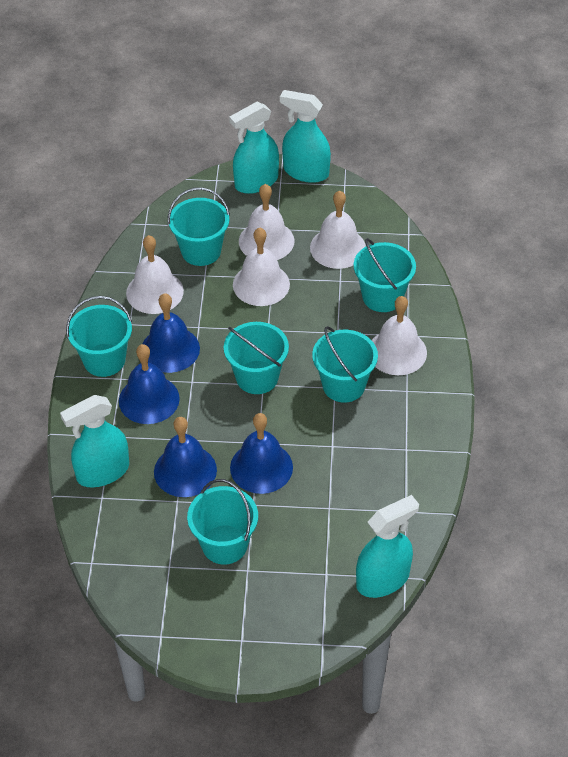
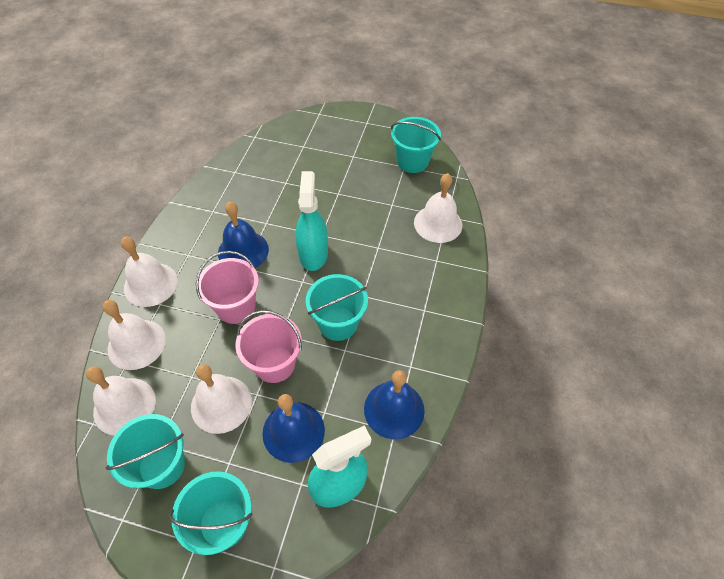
blue bell: 4 -> 3
pink bucket: 0 -> 2
turquoise bucket: 6 -> 4
turquoise spray bottle: 4 -> 2

